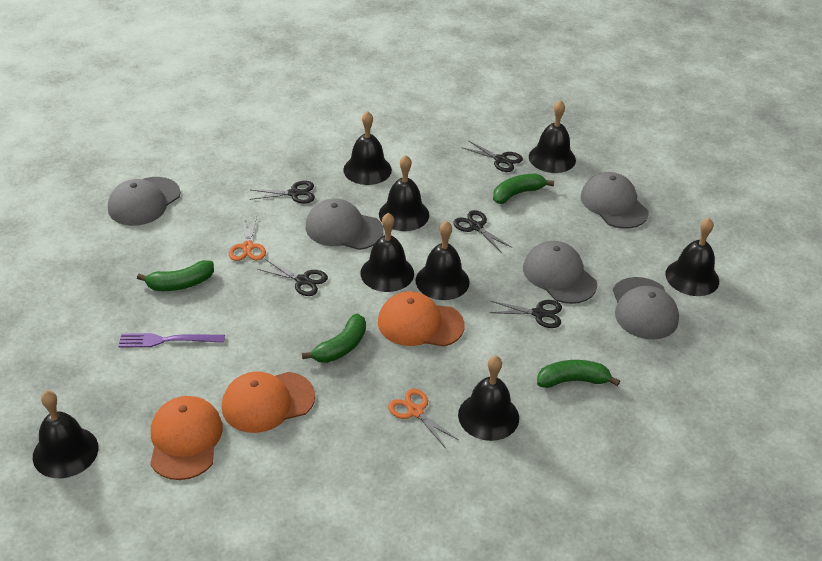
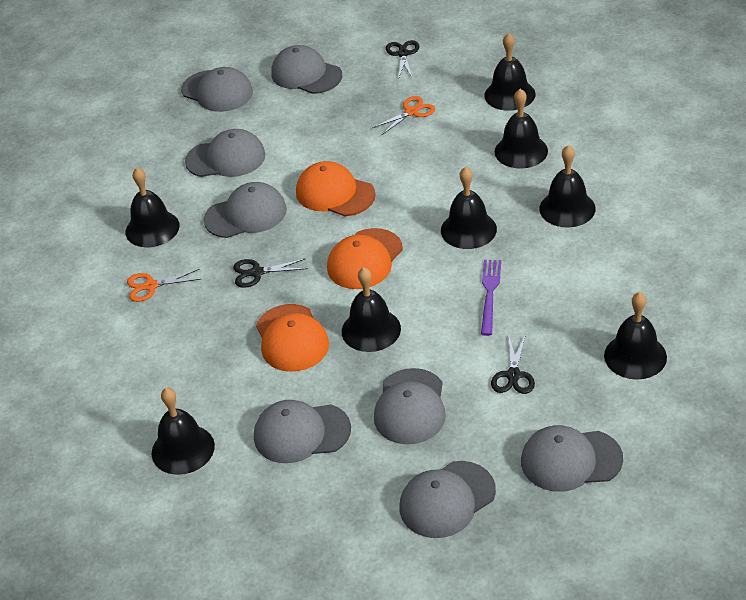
black scissors: 5 -> 3
green banana: 4 -> 0
grey cap: 5 -> 8

